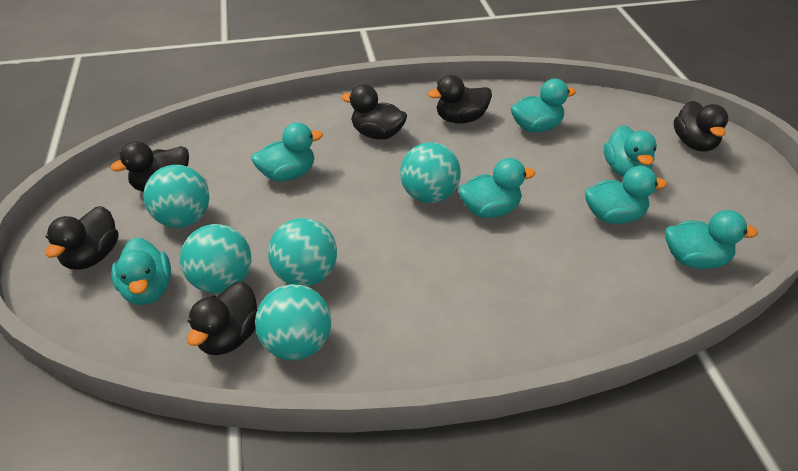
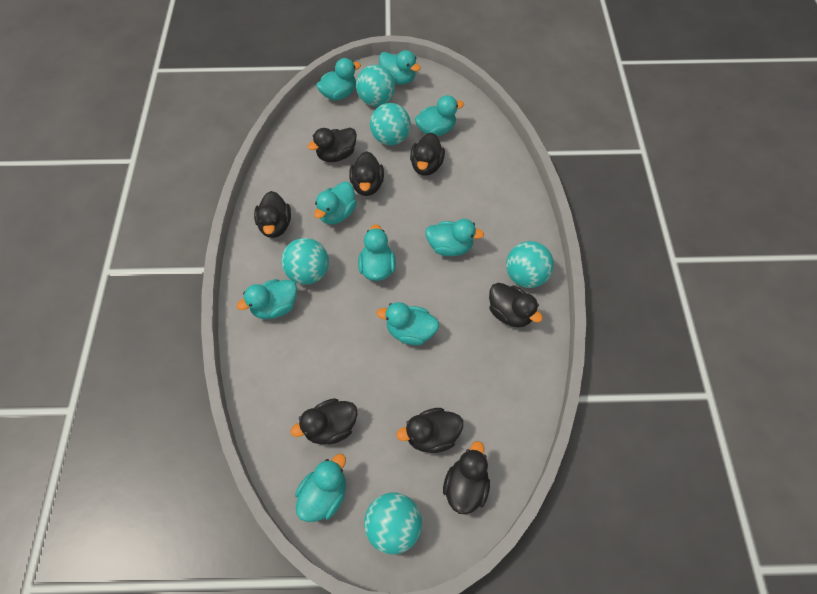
black duck: 6 -> 8
turquoise duck: 7 -> 9

